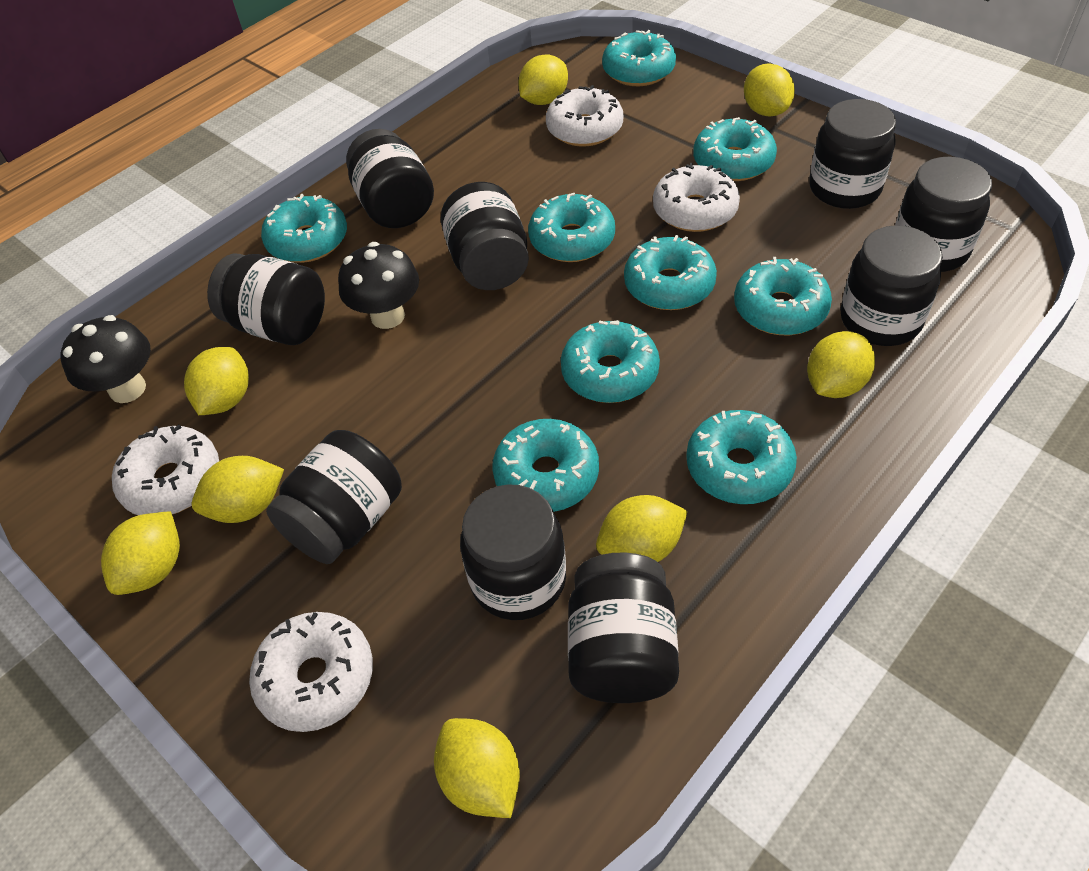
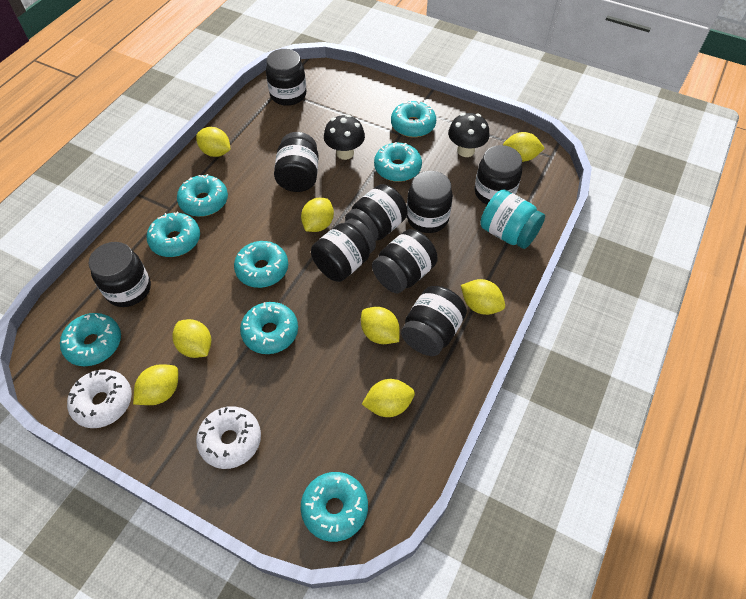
turquoise donut: 9 -> 8
turquoise jar: 0 -> 1
white donut: 4 -> 2

